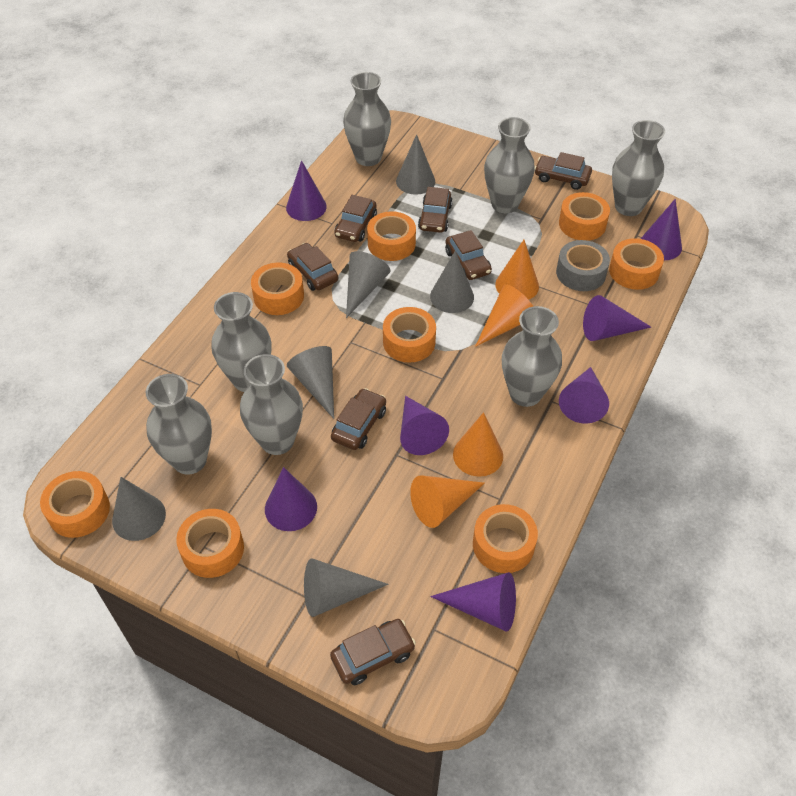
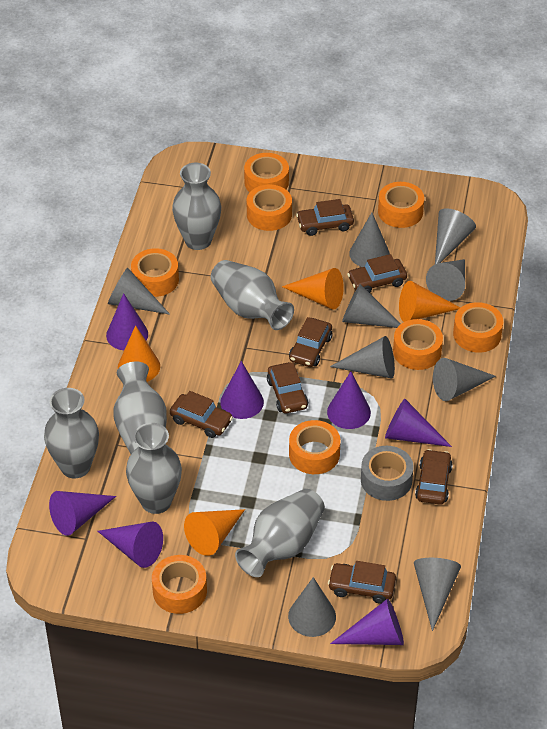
grey cone: 6 -> 9
grey vase: 7 -> 6

